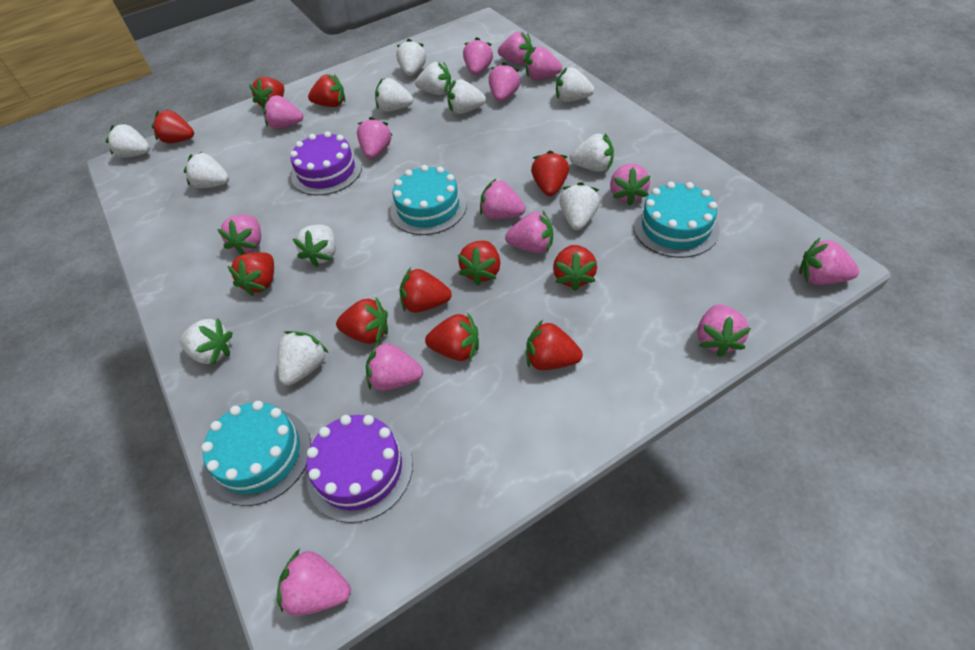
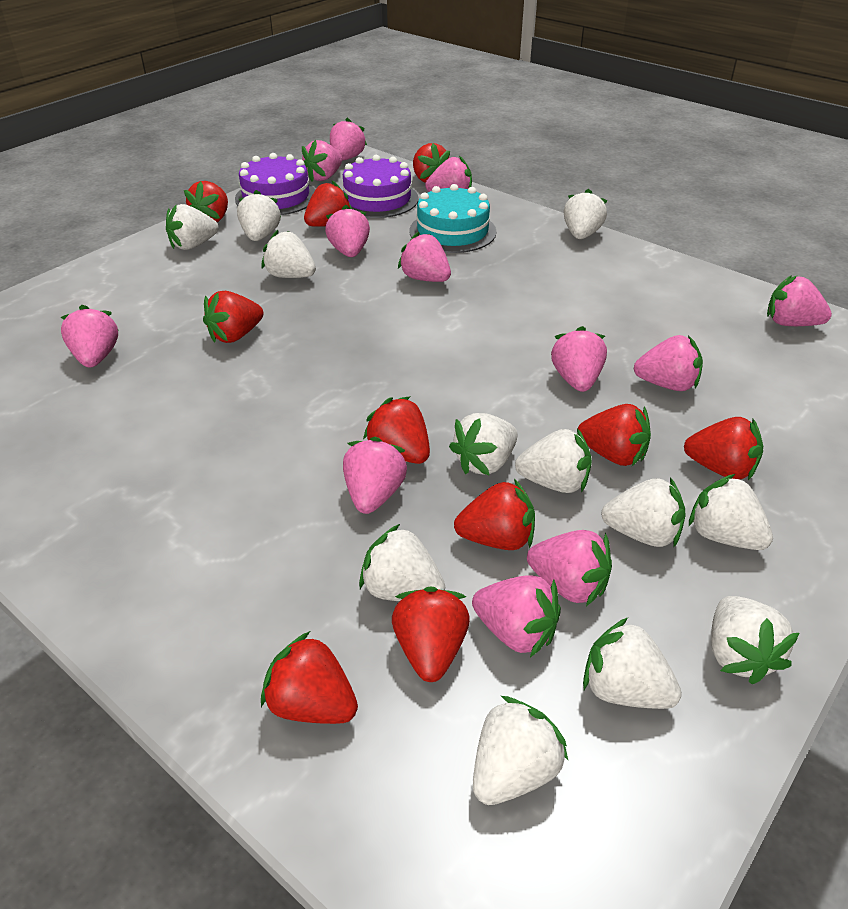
pink strawberry: 14 -> 12
red strawberry: 11 -> 10
turquoise cake: 3 -> 1

